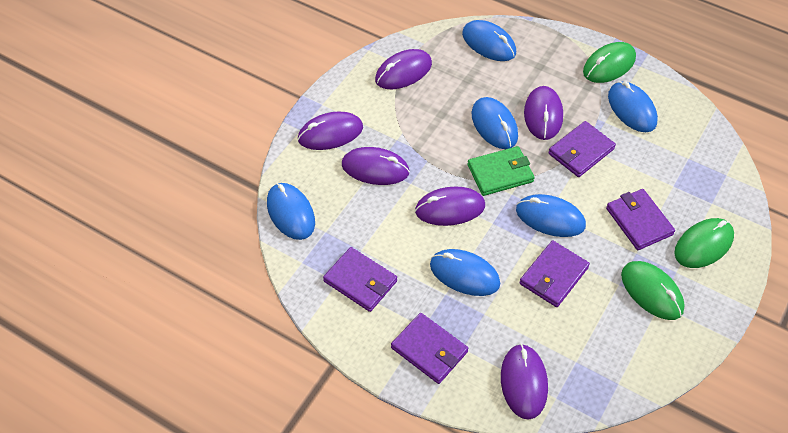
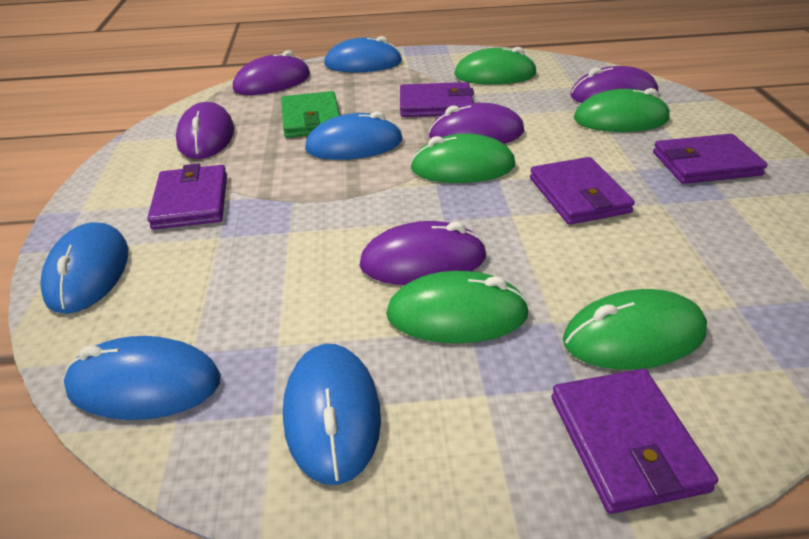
blue mouse: 6 -> 5
green mouse: 3 -> 5
purple mouse: 6 -> 5

